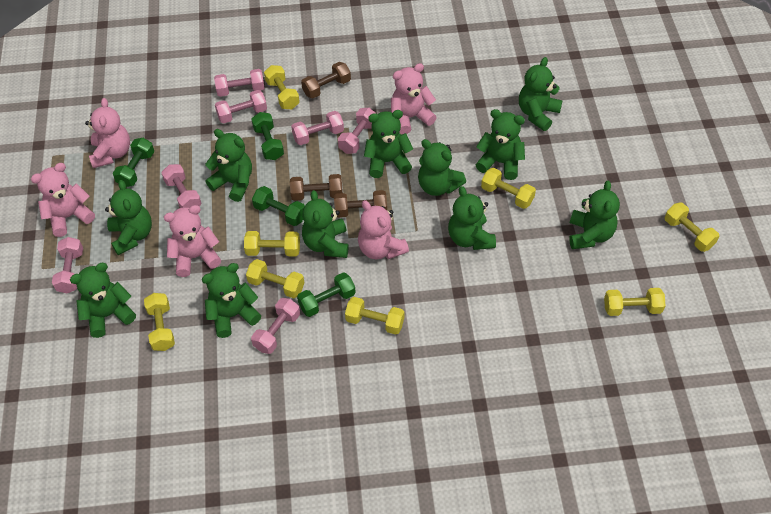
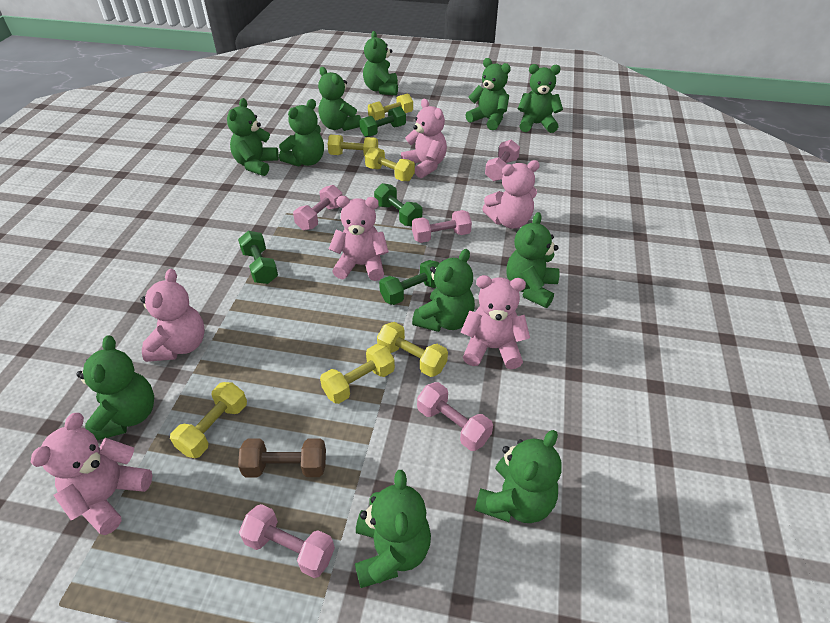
brown dumbbell: 3 -> 1
pink dumbbell: 7 -> 5
pink teddy bear: 5 -> 6
yellow dumbbell: 8 -> 6

